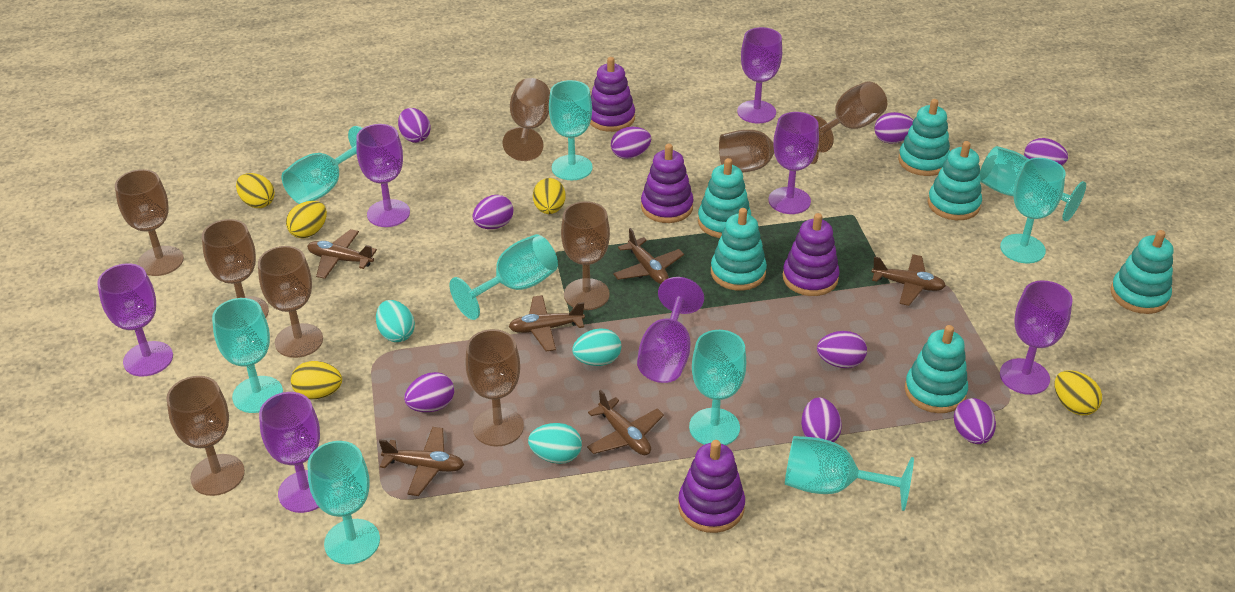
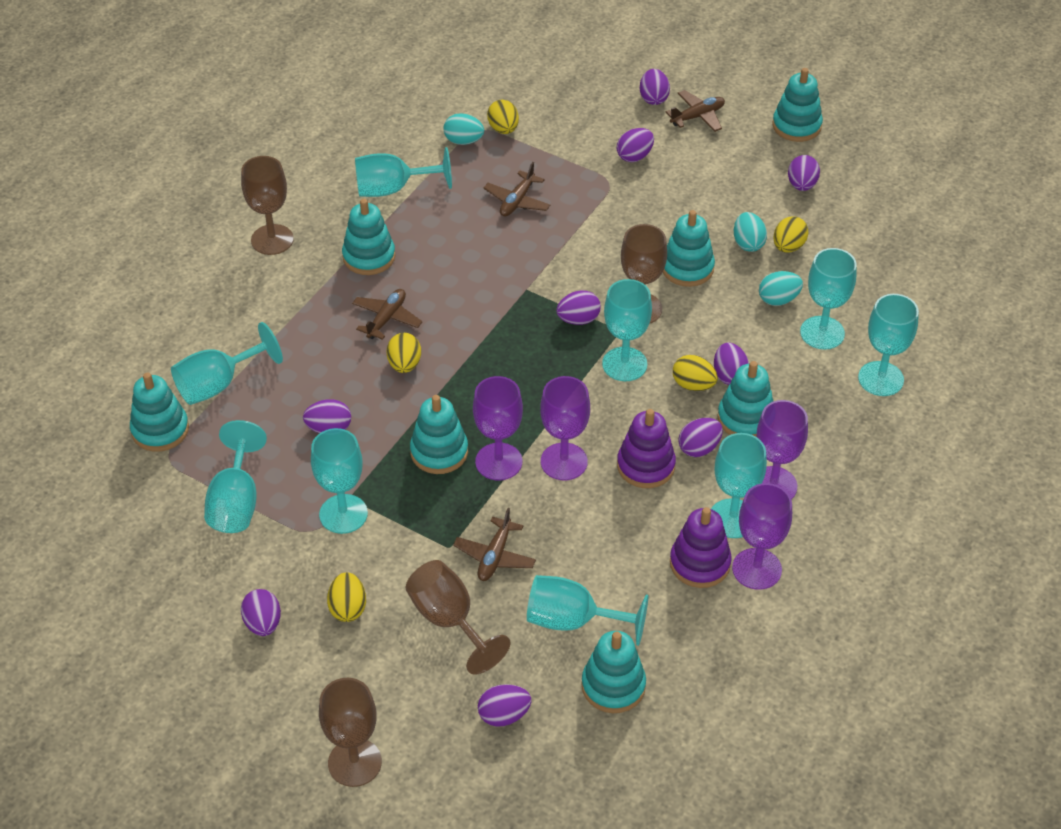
brown goblet: 9 -> 4
brown plane: 6 -> 4
purple goblet: 7 -> 4
purple stacking toy: 4 -> 2
turquoise stacking toy: 6 -> 7

